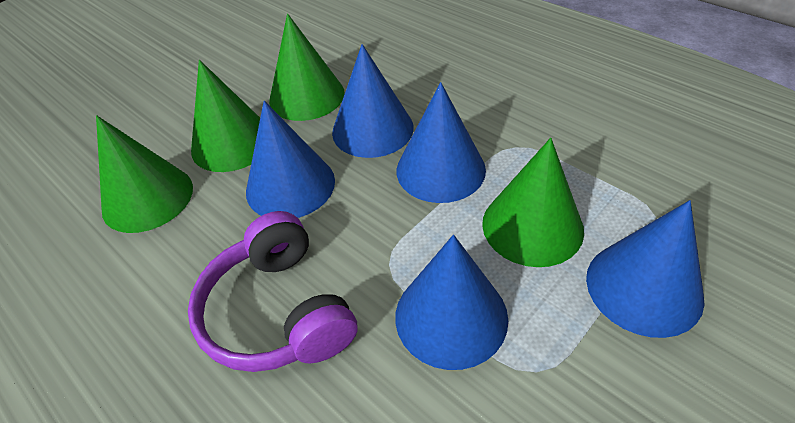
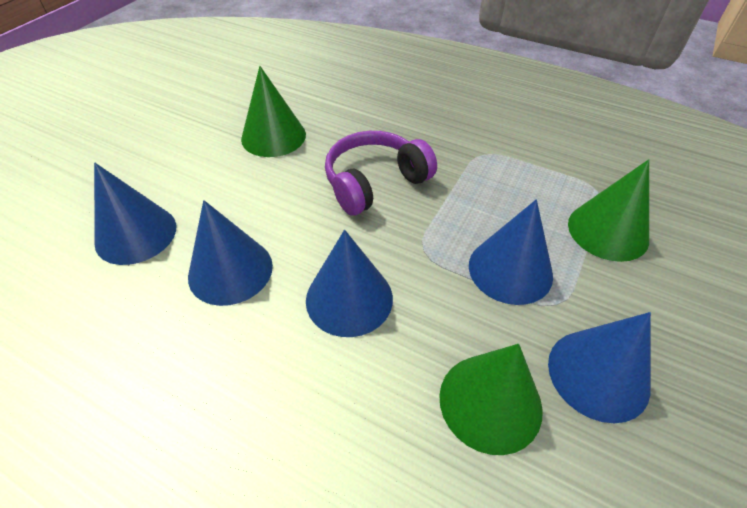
green cone: 4 -> 3

